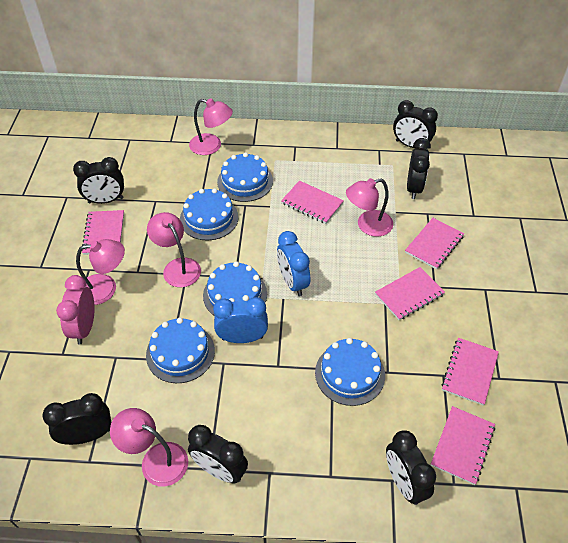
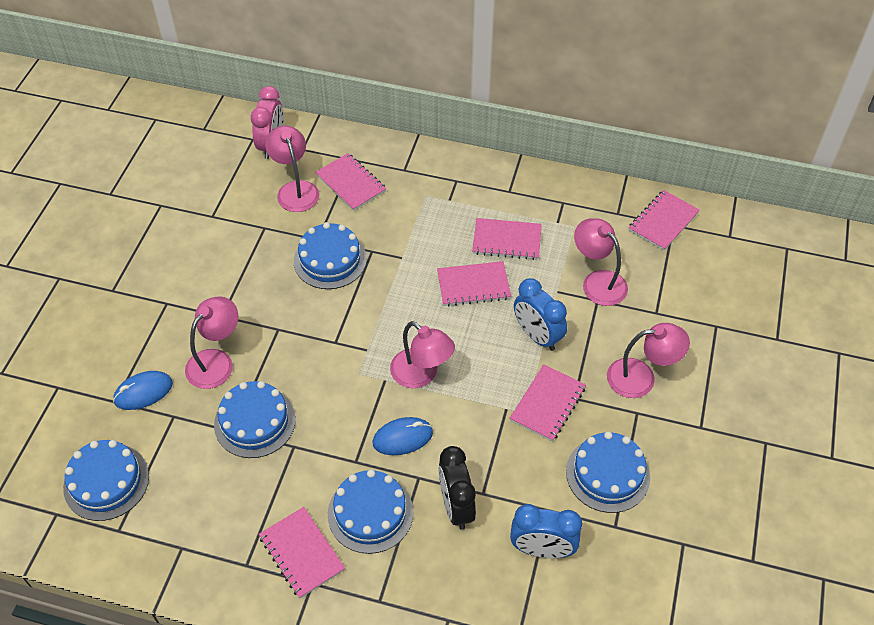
black clock: 6 -> 1
blue mouse: 0 -> 2

